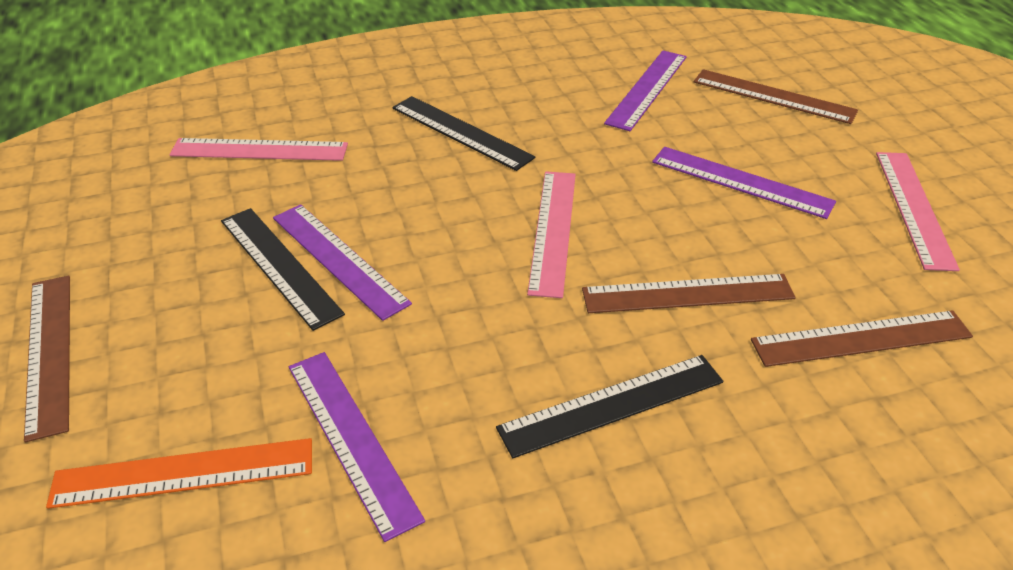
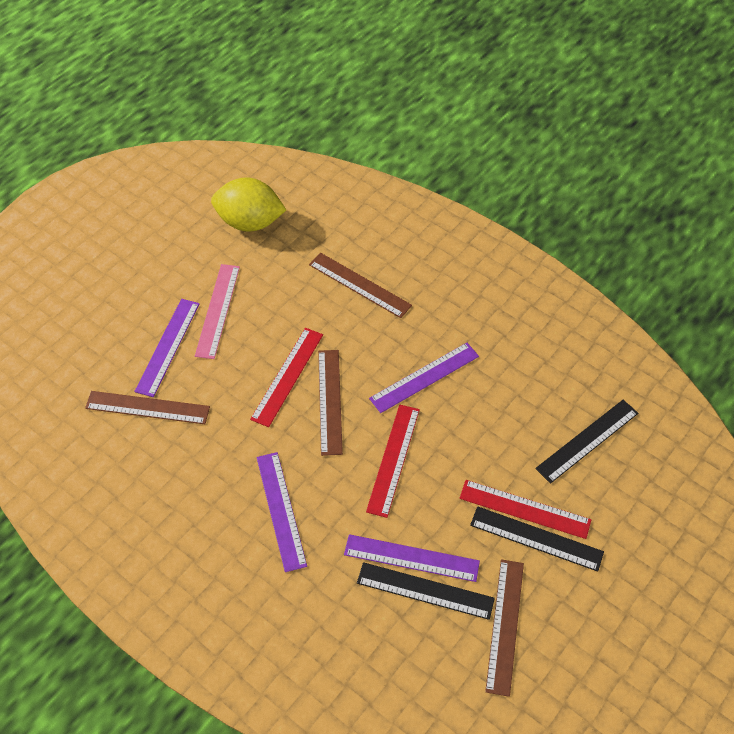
orange ruler: 1 -> 0
pink ruler: 3 -> 1
red ruler: 0 -> 3
yellow lemon: 0 -> 1

